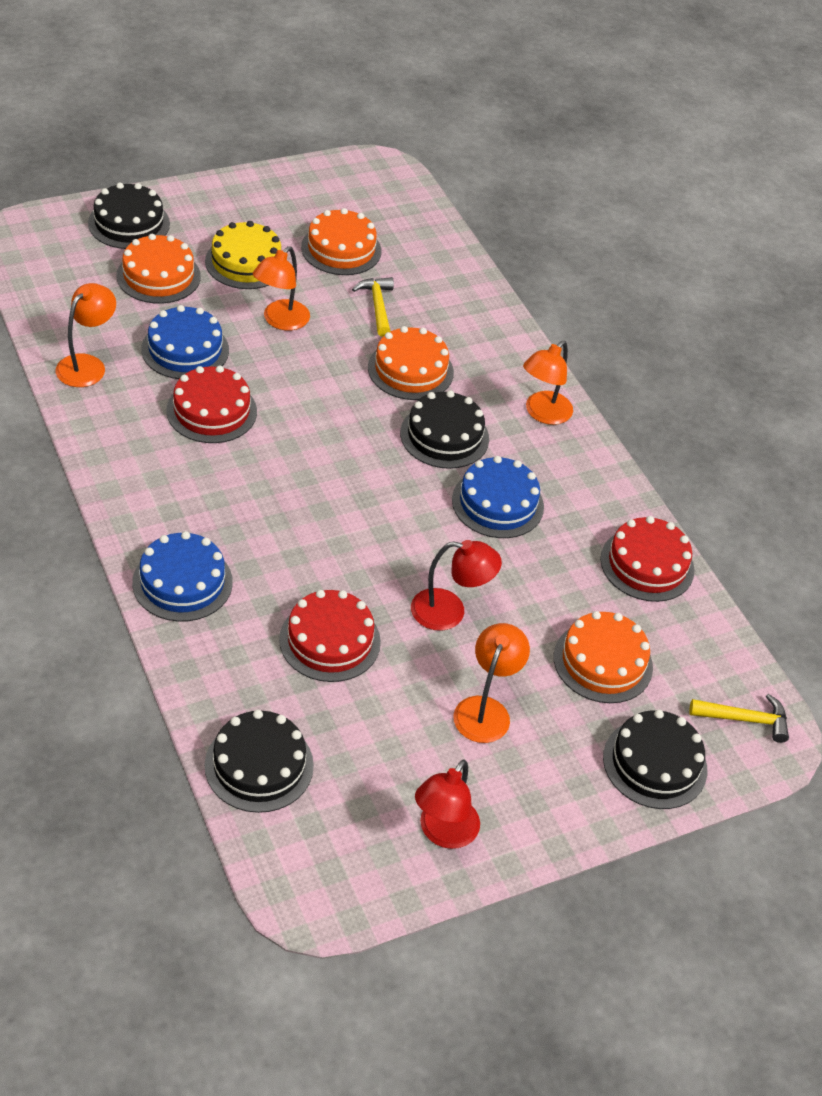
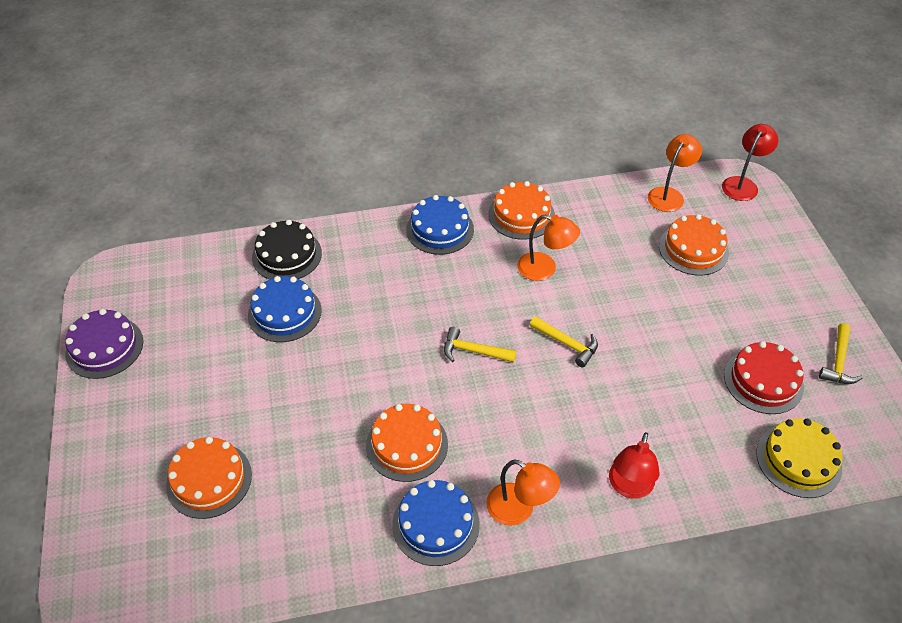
black cake: 4 -> 1
orange lamp: 4 -> 3
purple cake: 0 -> 1
red cake: 3 -> 1
yellow hammer: 2 -> 3

